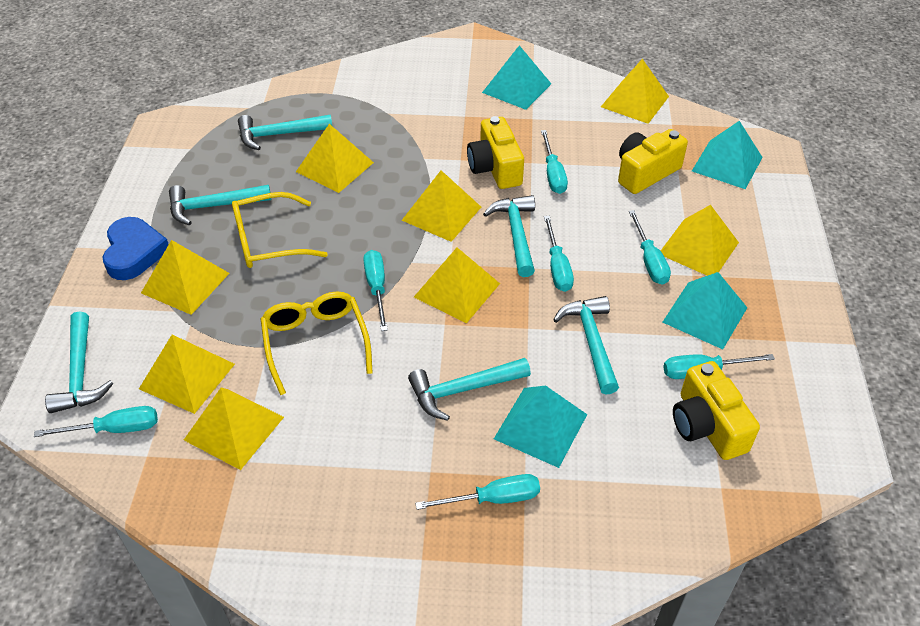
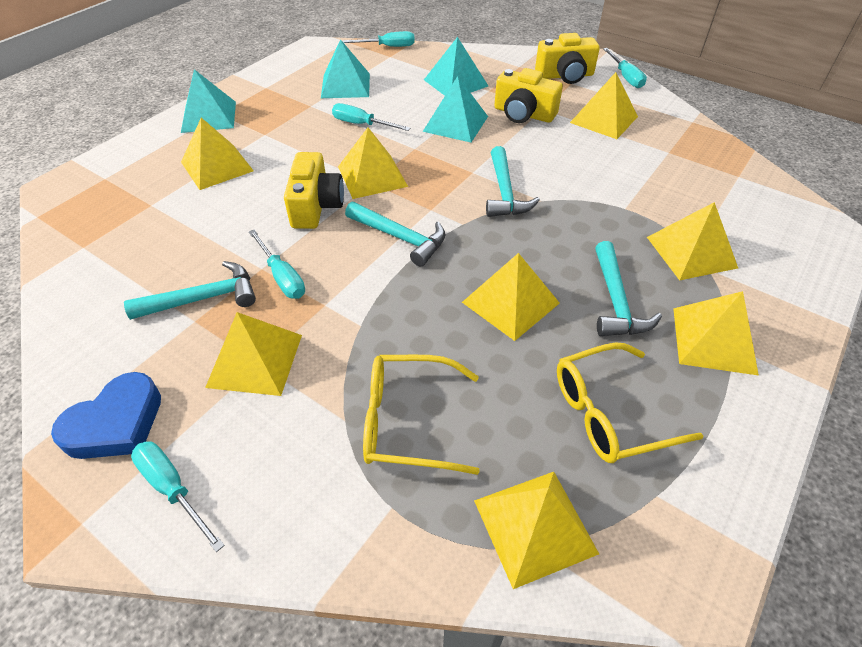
turquoise hammer: 6 -> 4
turquoise screwdriver: 7 -> 5

